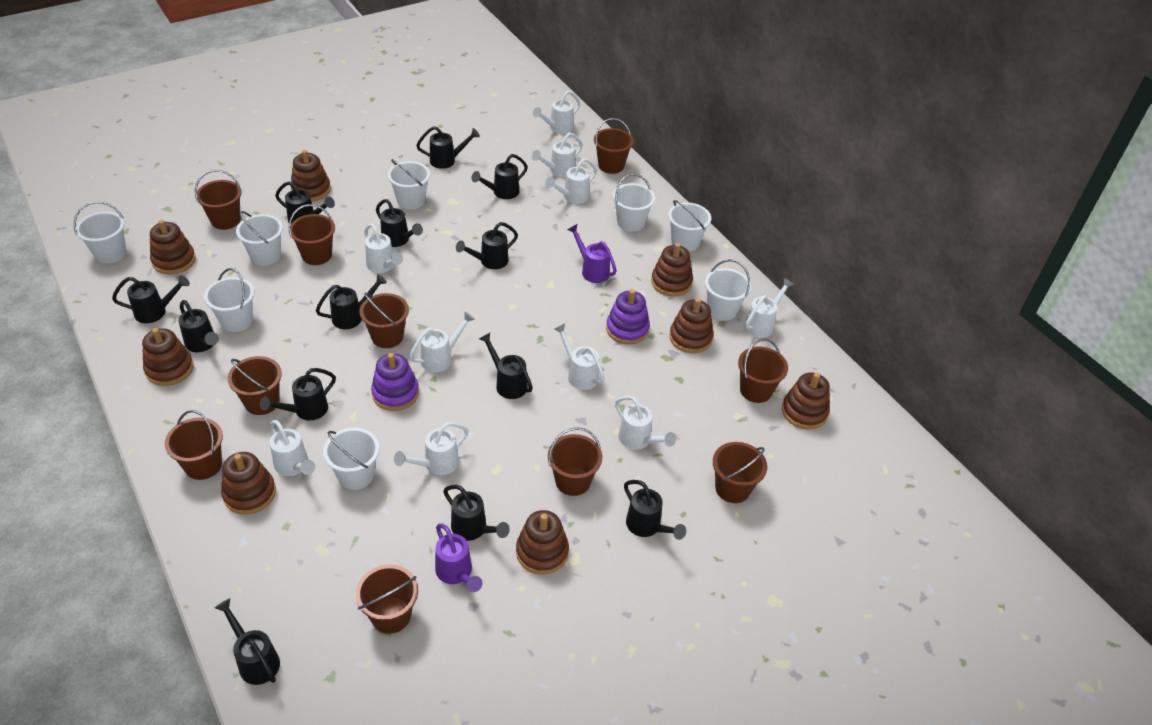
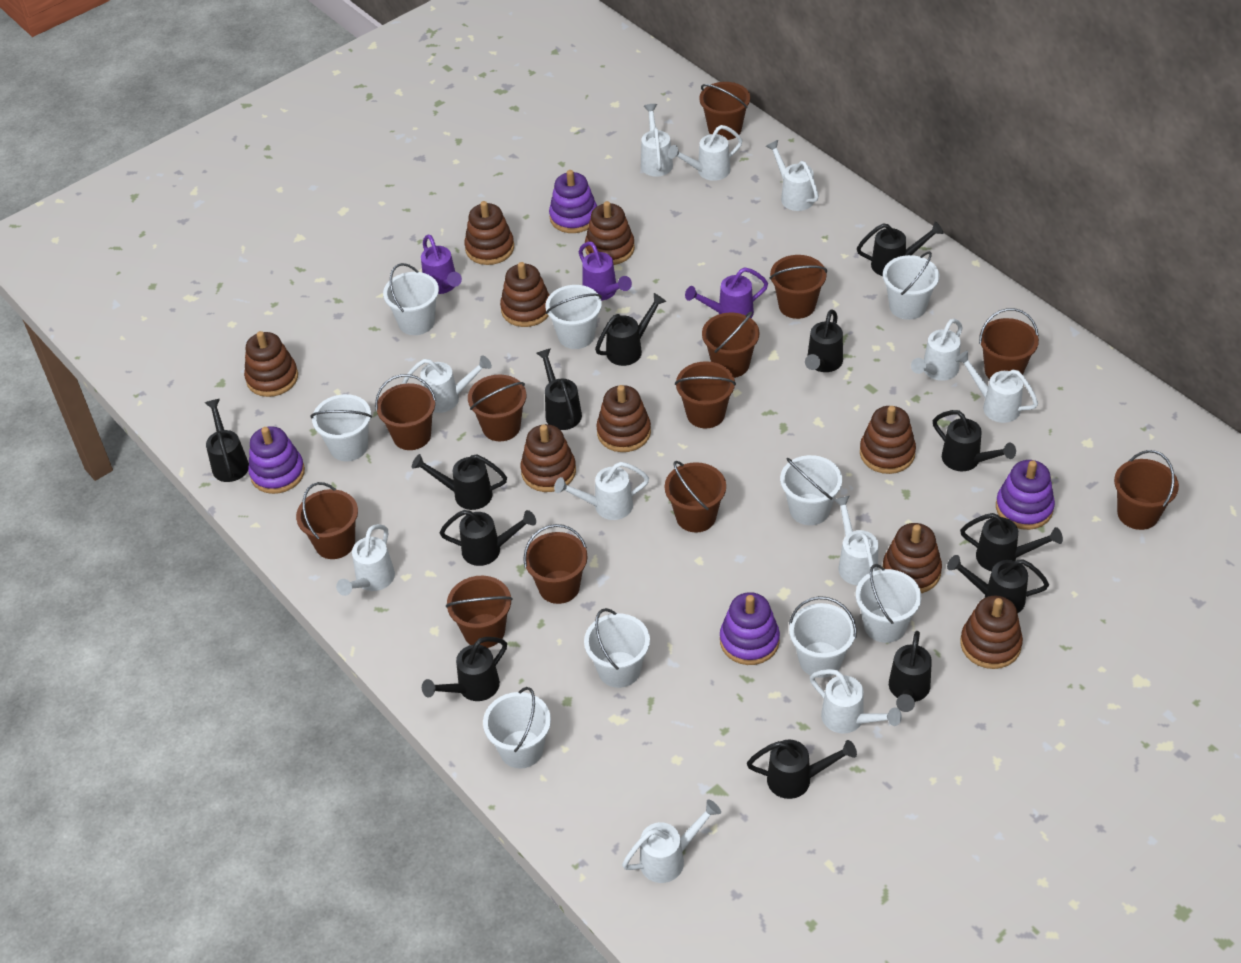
brown bucket: 10 -> 12
brown stacking toy: 8 -> 9
purple stacking toy: 2 -> 4
purple watering can: 2 -> 3
white bucket: 8 -> 9
white watering can: 10 -> 11

